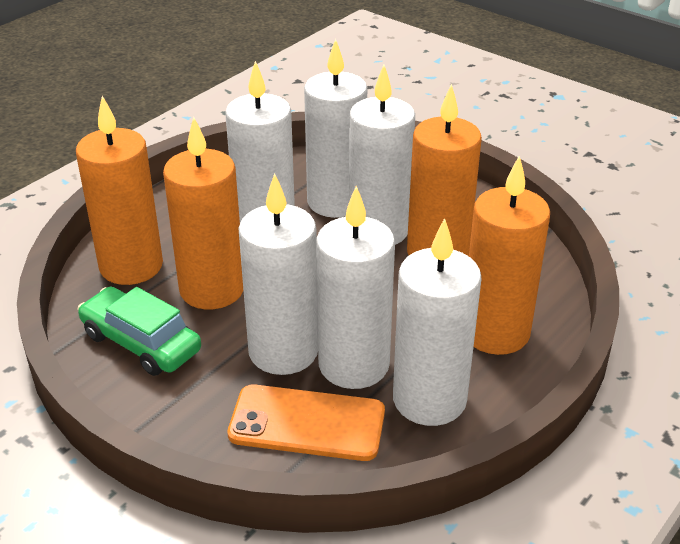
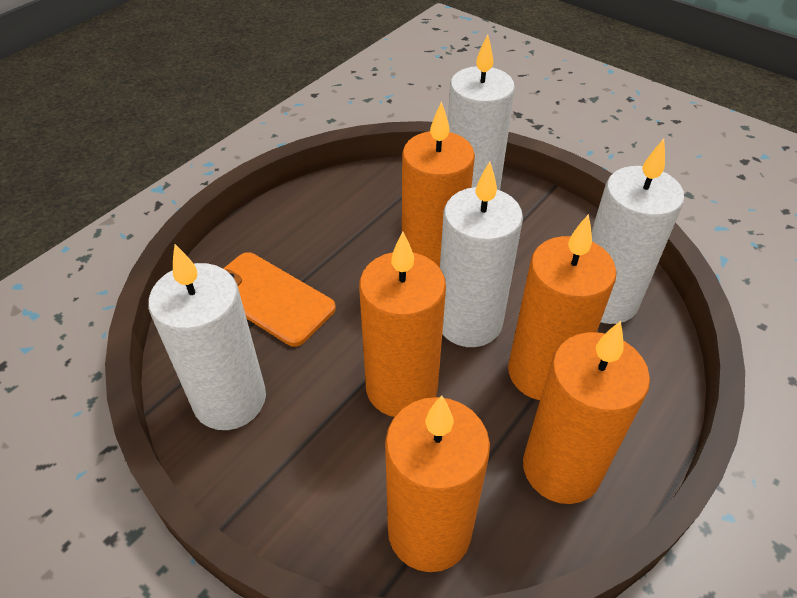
green car: 1 -> 0
orange candle: 4 -> 5
white candle: 6 -> 4

